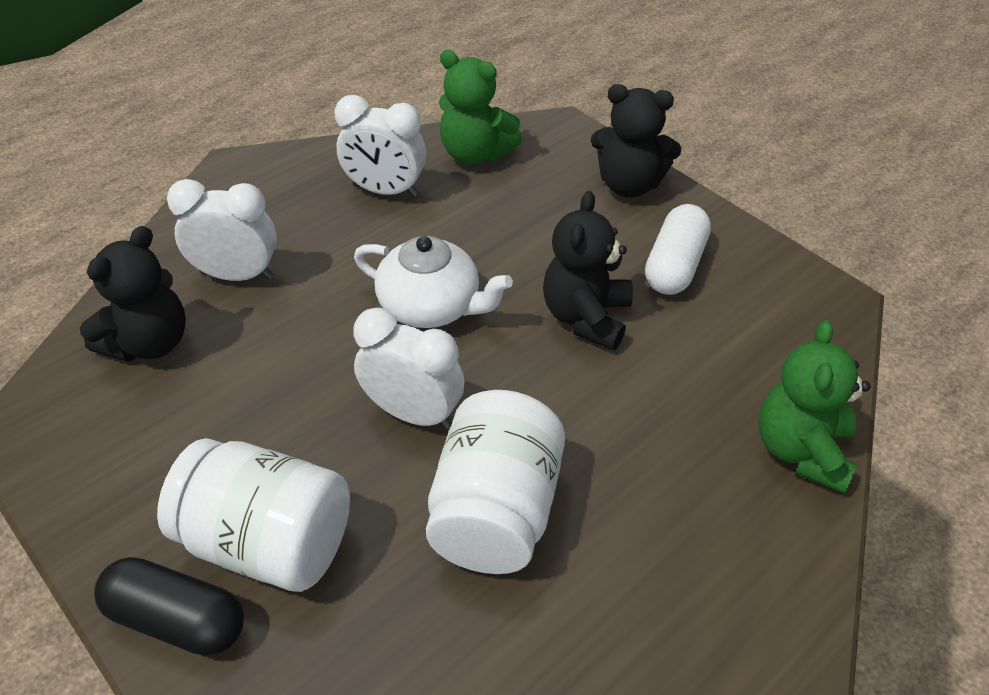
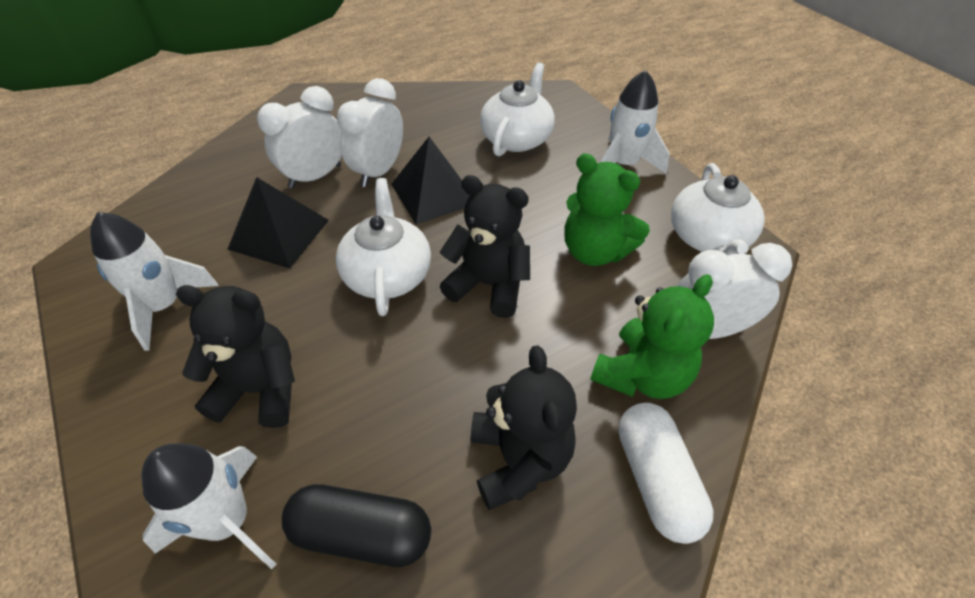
black pyramid: 0 -> 2
white jar: 2 -> 0
white rocket: 0 -> 3
white teapot: 1 -> 3

